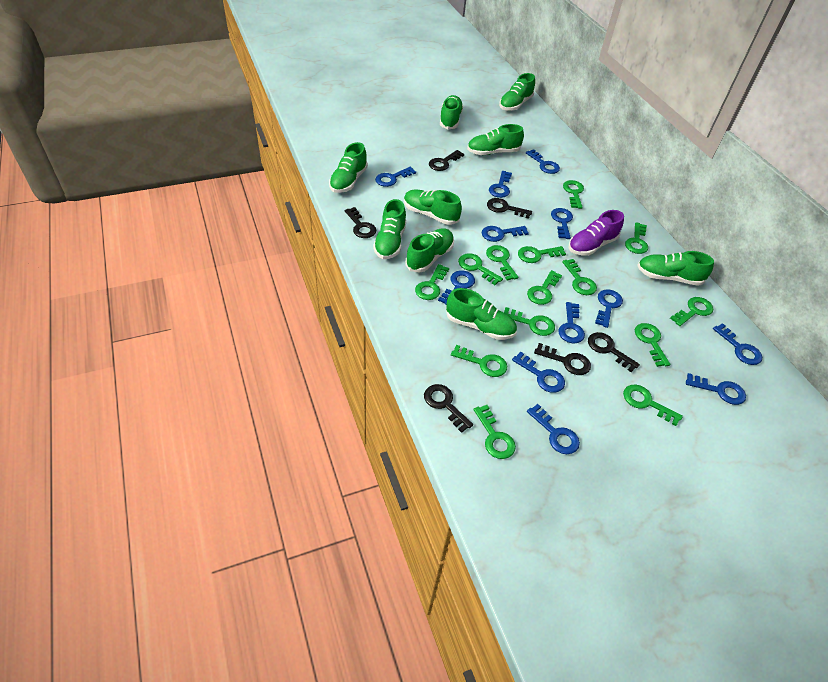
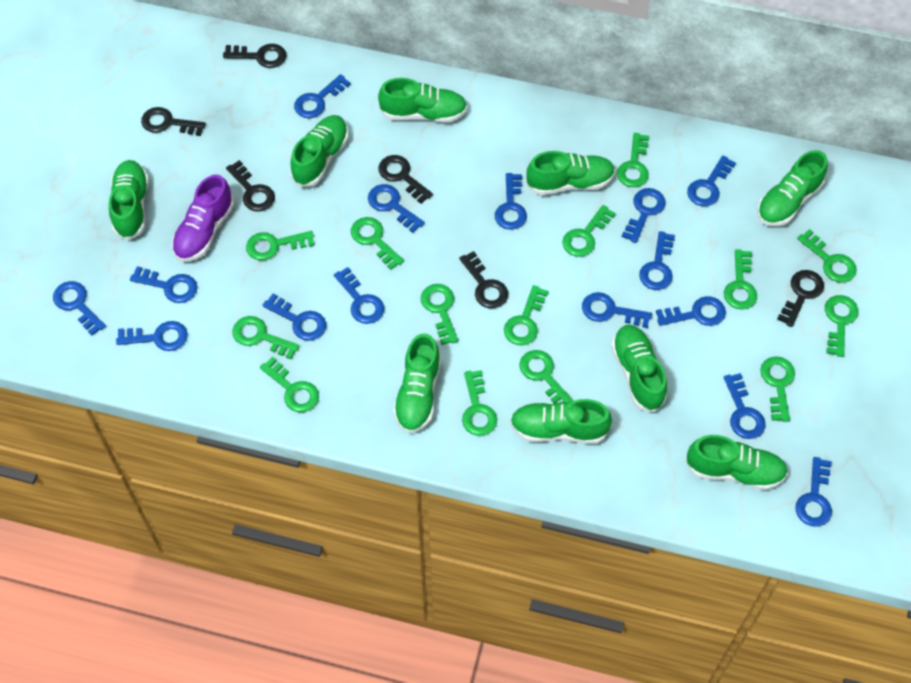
blue key: 12 -> 15

